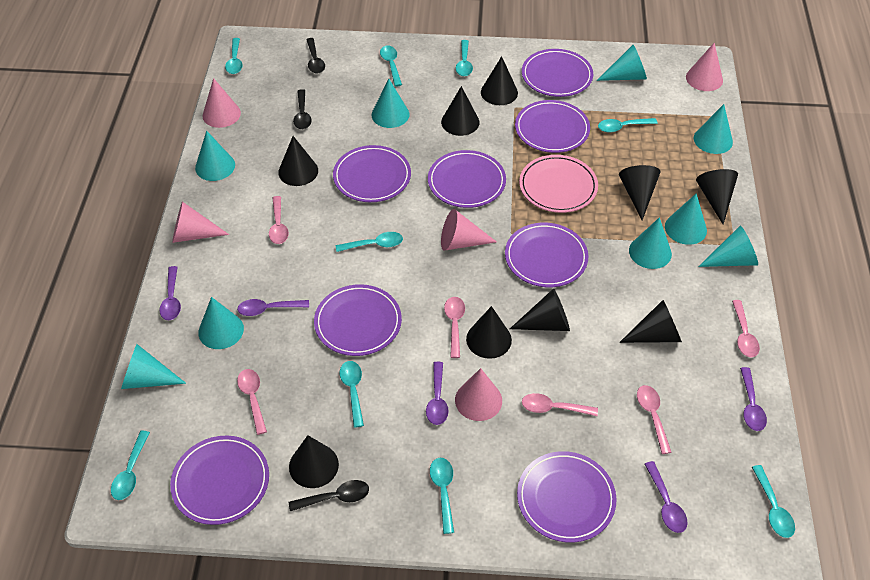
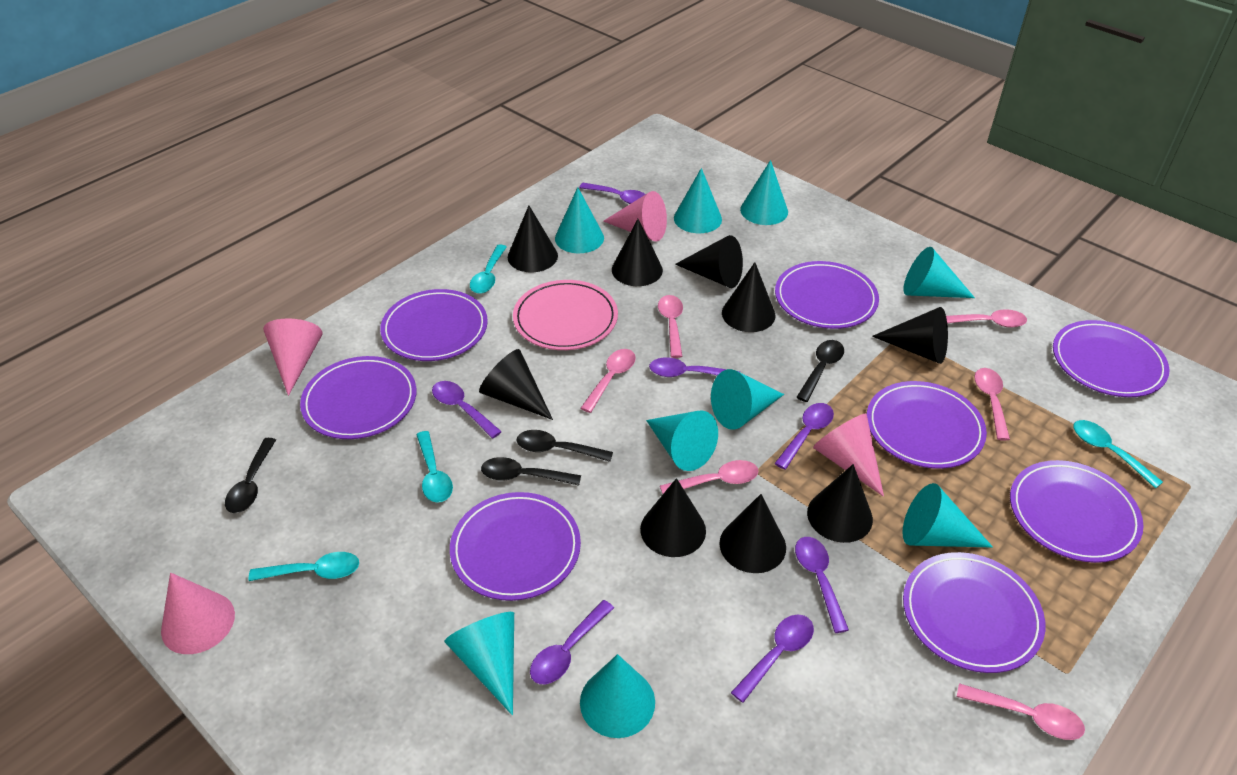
black spoon: 3 -> 4
pink cone: 5 -> 4
purple spoon: 5 -> 7
turquoise spoon: 9 -> 4

